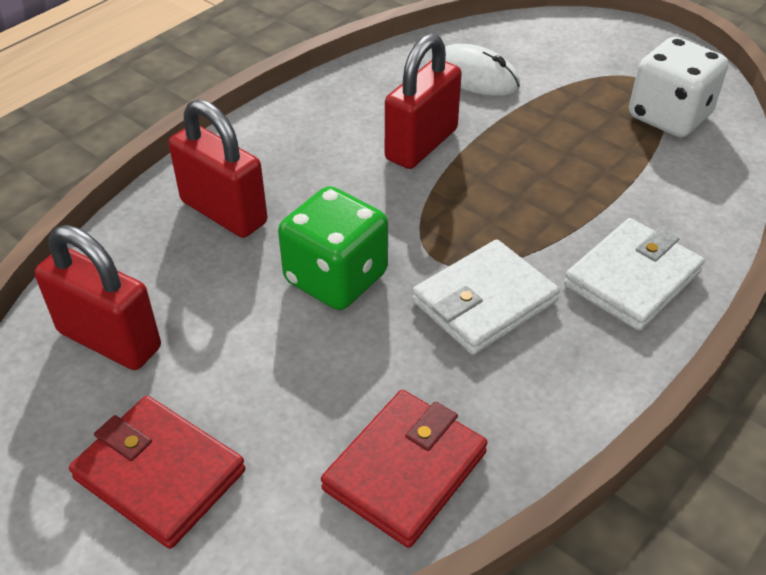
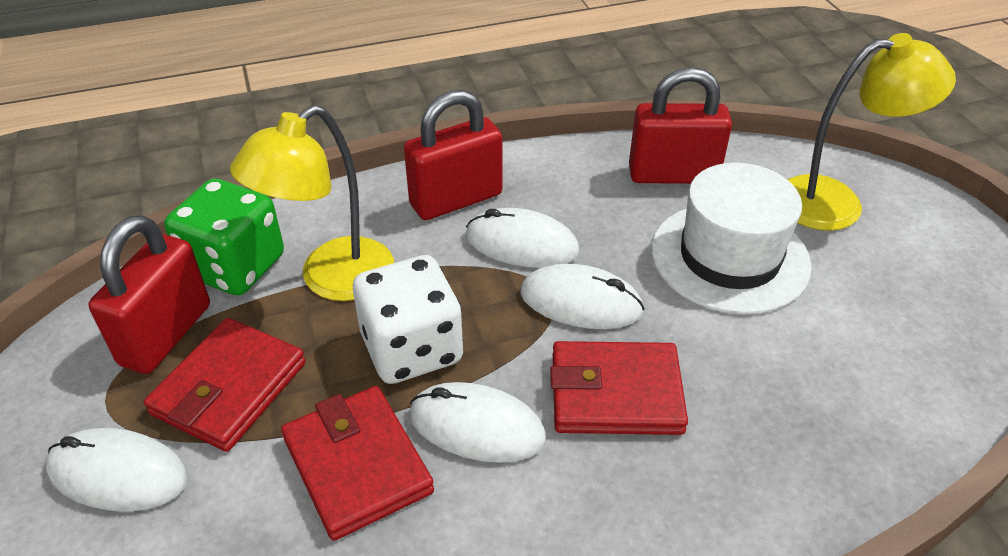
red wallet: 2 -> 3
white hat: 0 -> 1
white mouse: 1 -> 4
white wallet: 2 -> 0
yellow lamp: 0 -> 2

